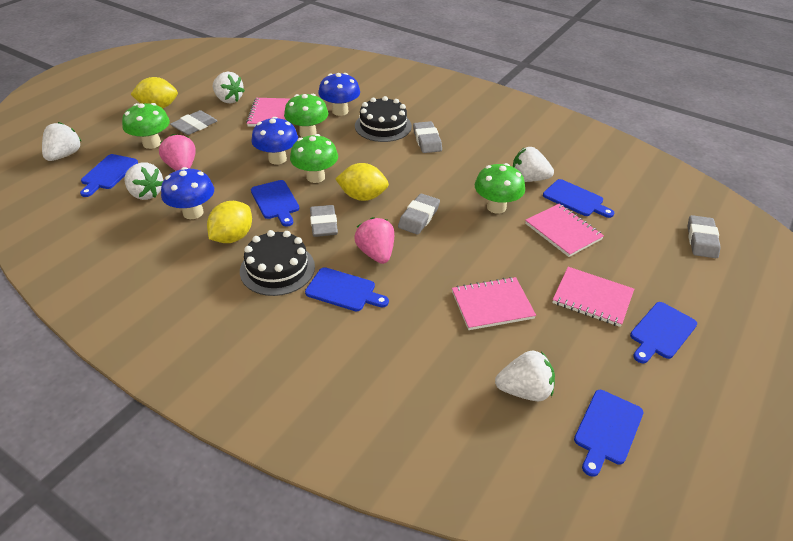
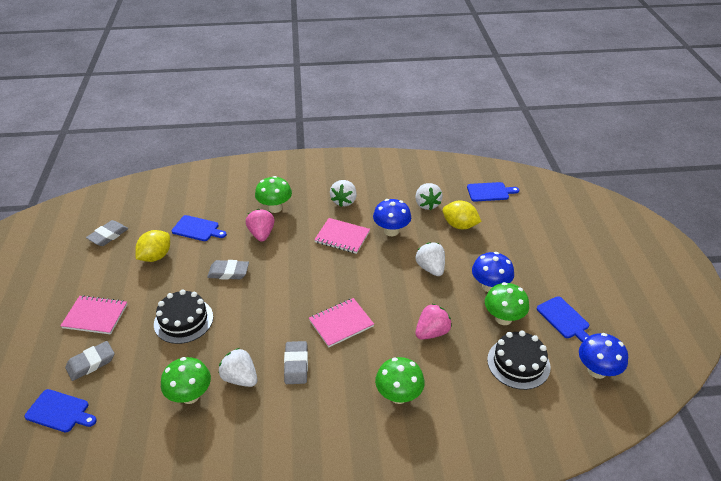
blue cutting board: 6 -> 4
grey eraser: 5 -> 4
pink notebook: 4 -> 3
white strawberry: 5 -> 4
yellow lemon: 3 -> 2

